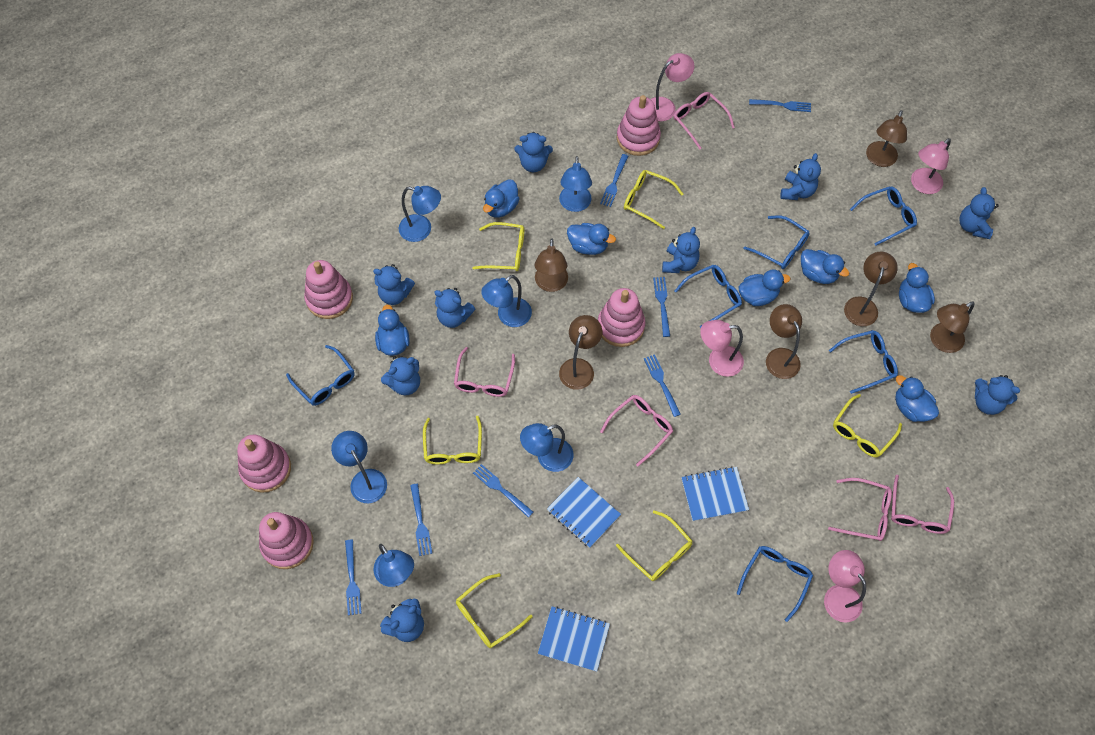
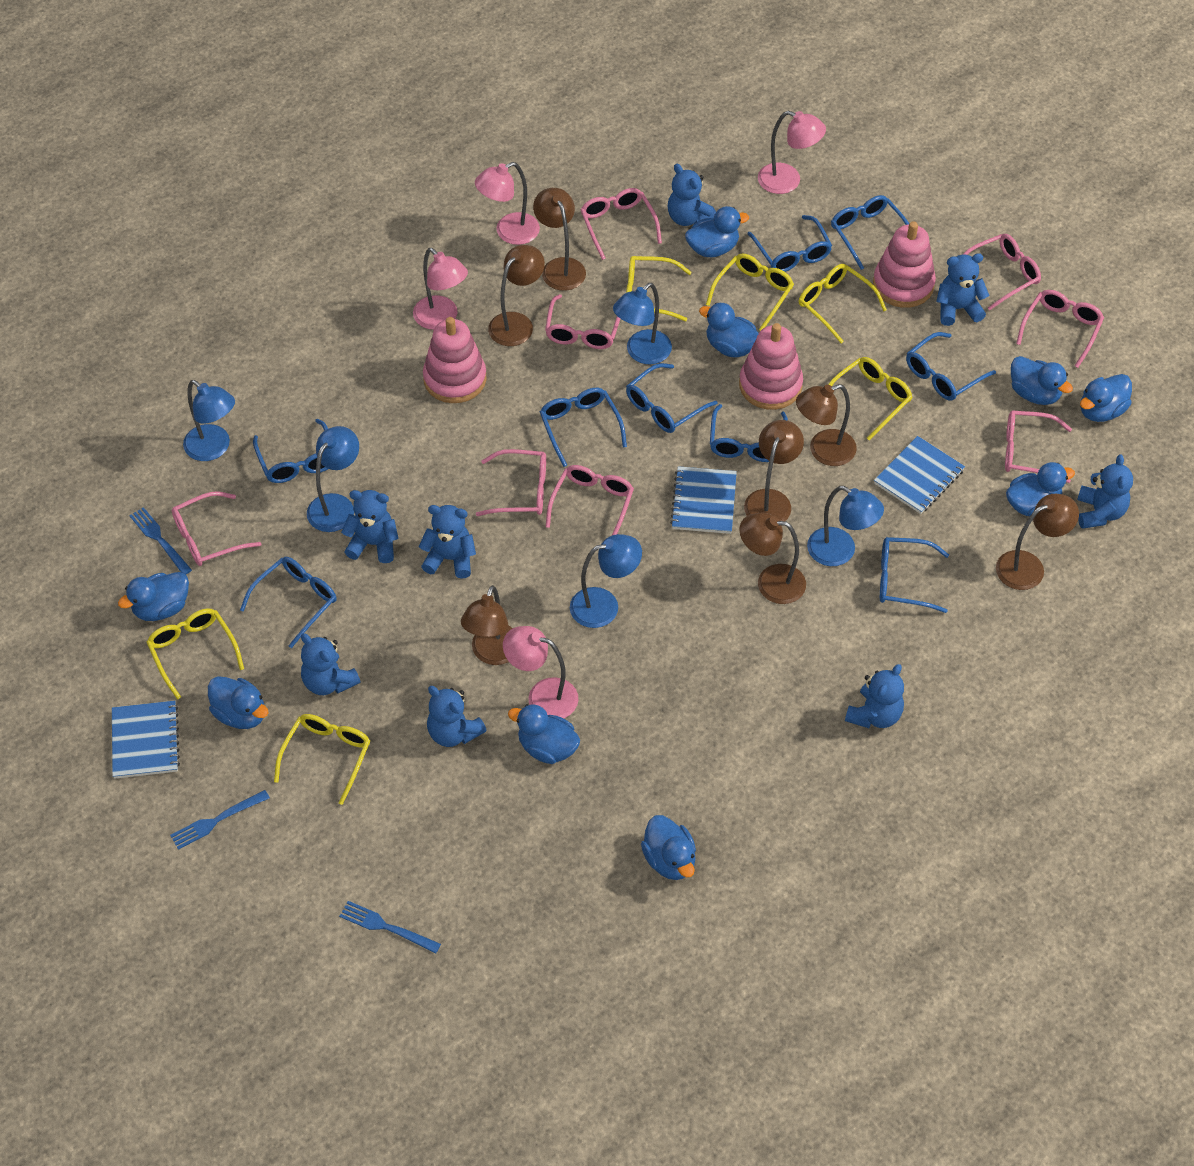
blue duck: 7 -> 9
blue fork: 7 -> 3
blue glasses: 6 -> 9
blue lamp: 6 -> 5
blue teddy bear: 9 -> 8
brown lamp: 6 -> 7
pink glasses: 5 -> 8
pink stacking toy: 5 -> 3

